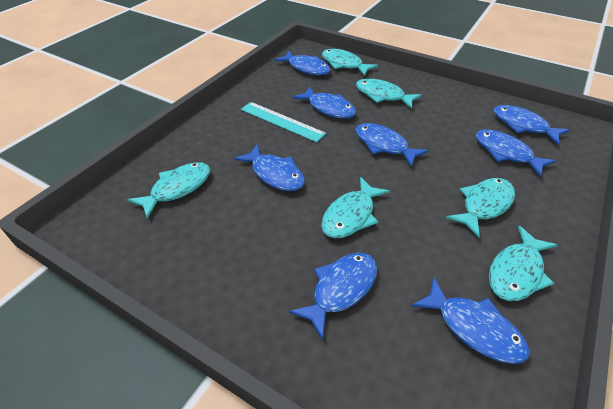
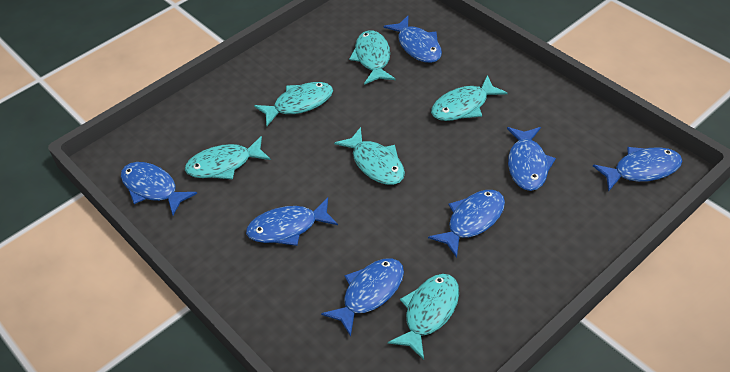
blue fish: 8 -> 7
turquoise ruler: 1 -> 0

